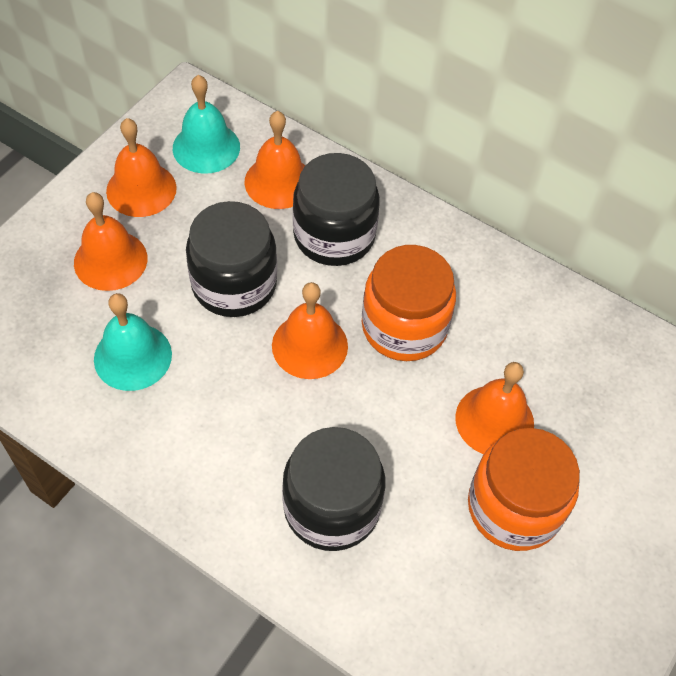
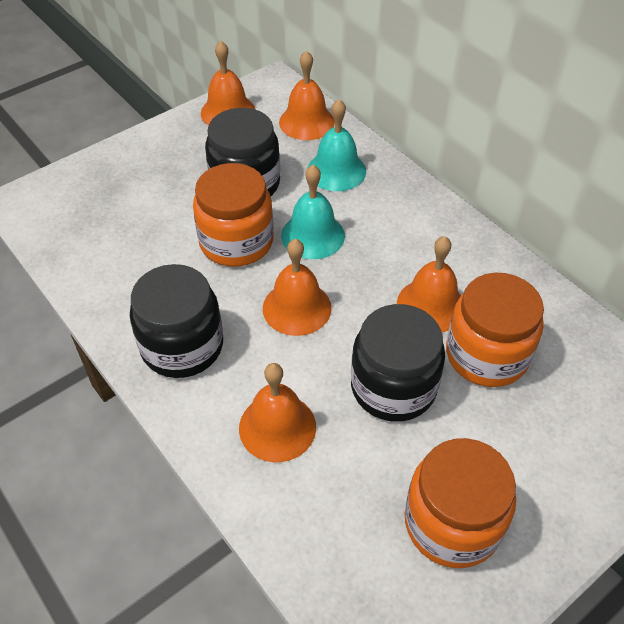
orange jar: 2 -> 3

